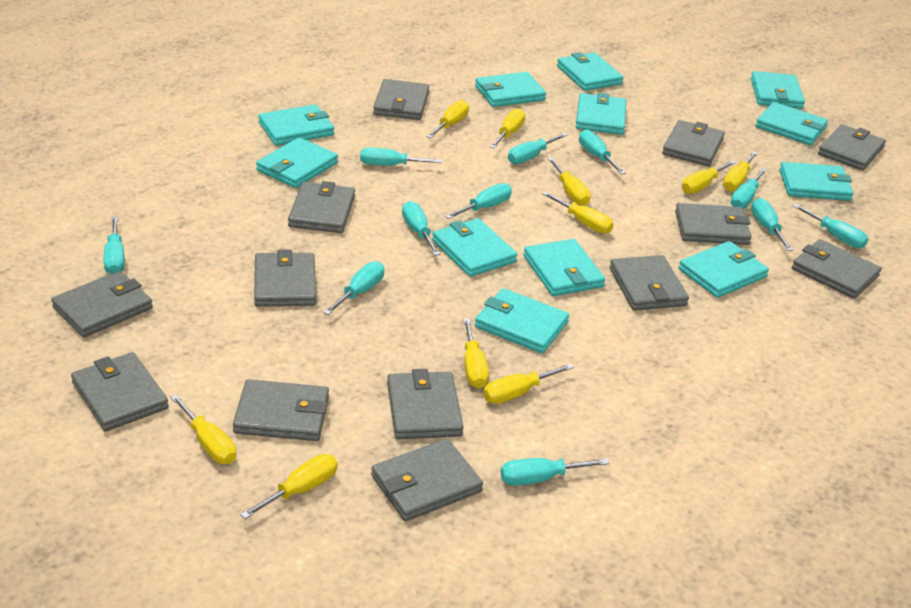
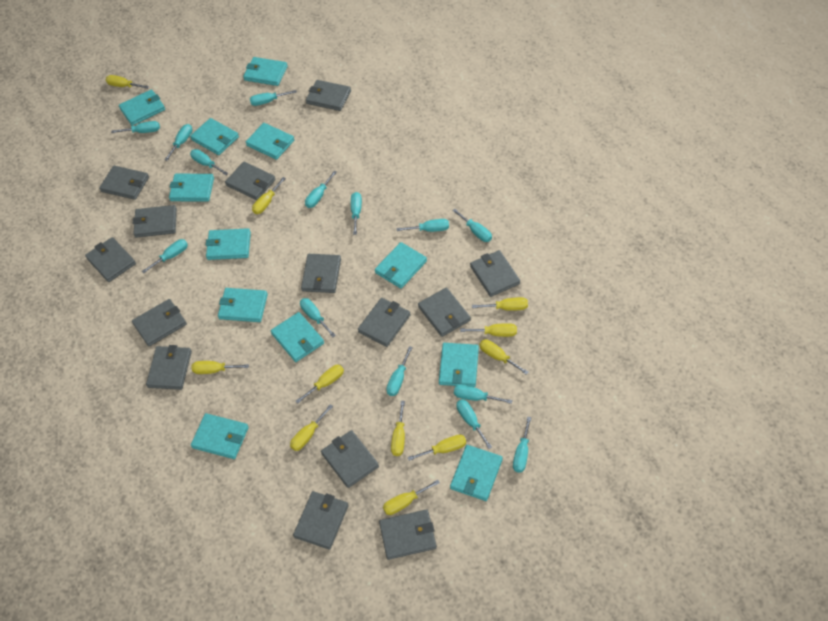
grey wallet: 13 -> 14
turquoise screwdriver: 11 -> 14
yellow screwdriver: 10 -> 11

